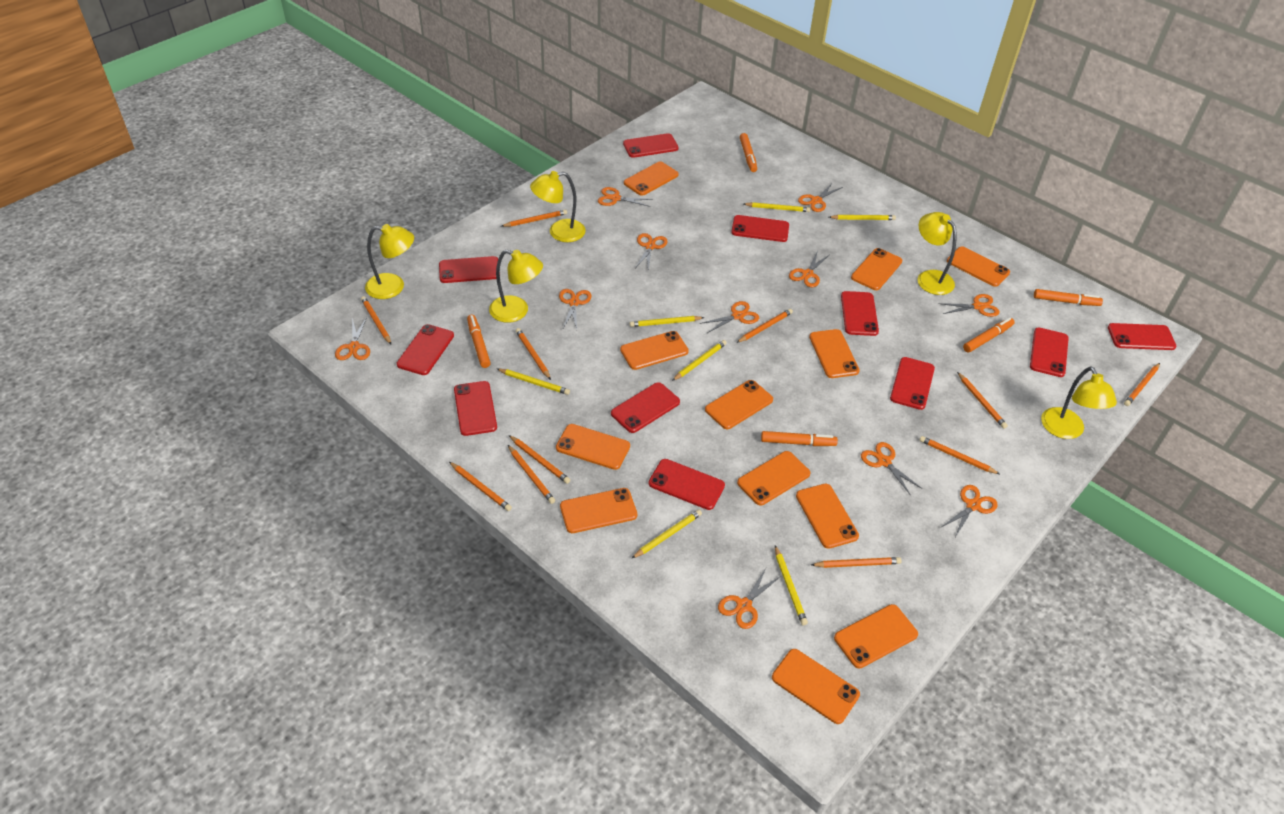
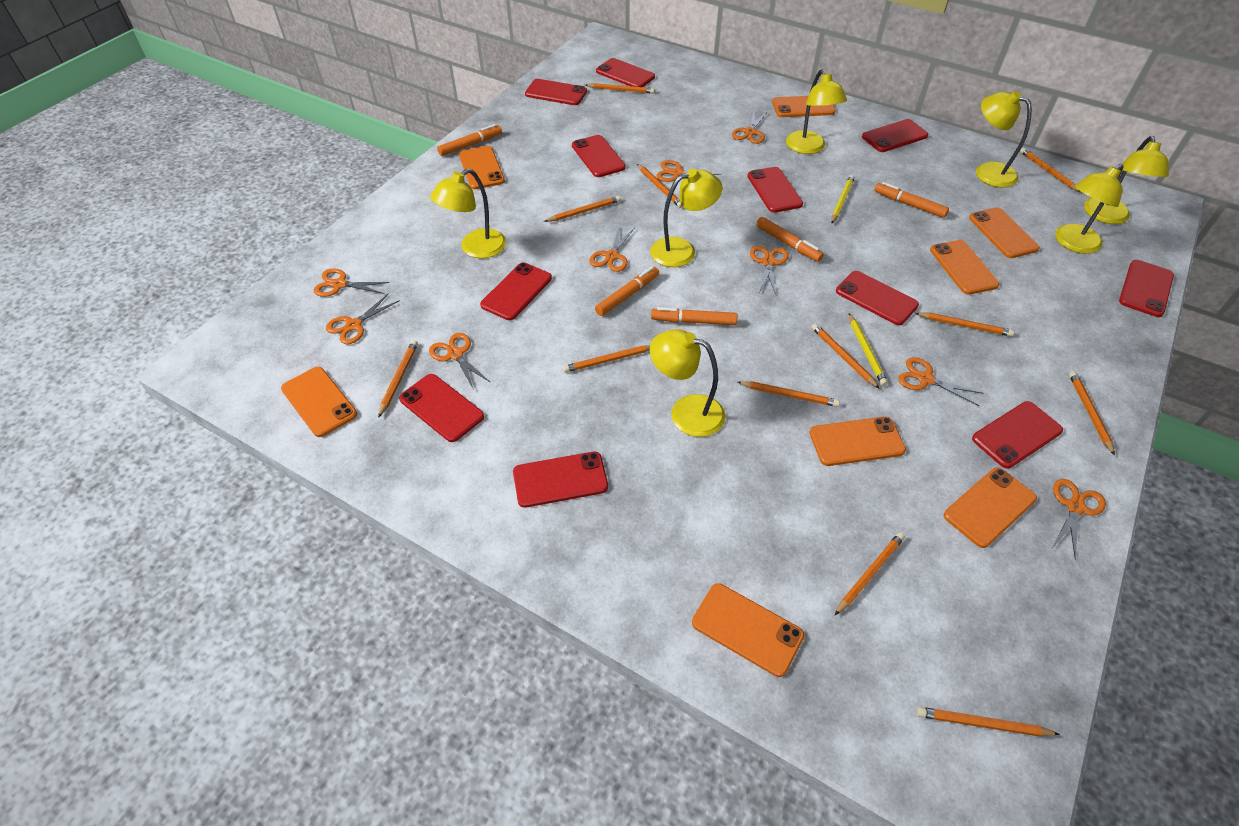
orange pencil: 11 -> 12
orange phone: 12 -> 8
orange scissors: 11 -> 9
yellow lamp: 5 -> 7
yellow pencil: 7 -> 2

